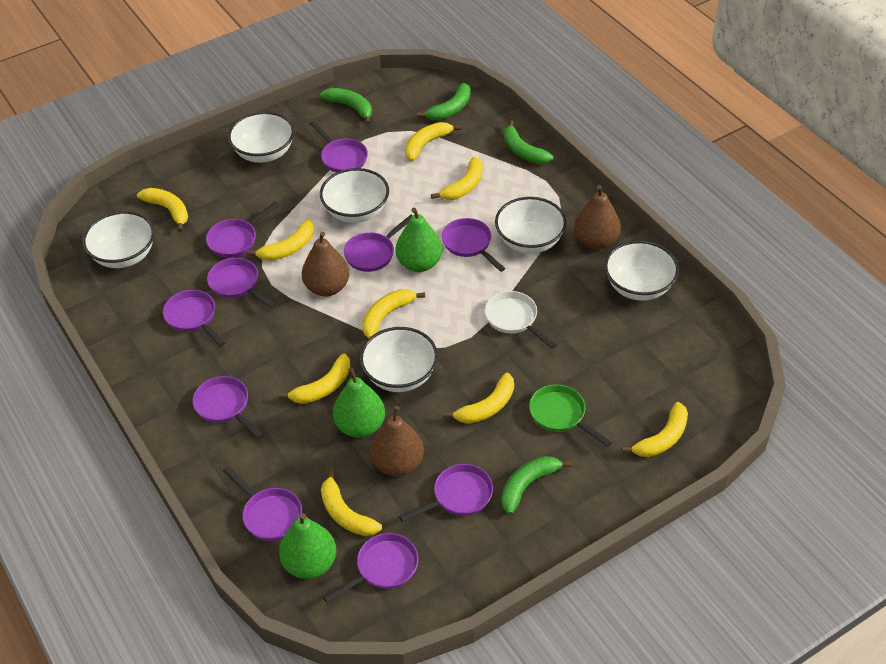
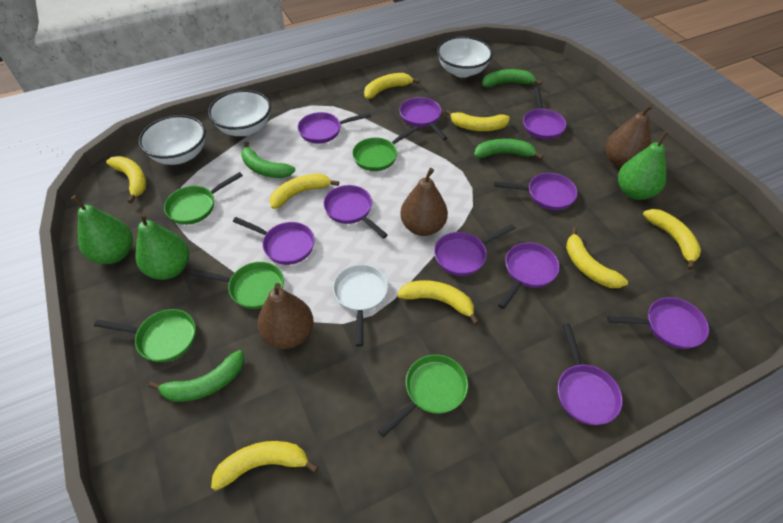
green pan: 1 -> 5
white bowl: 6 -> 3
yellow banana: 9 -> 8

